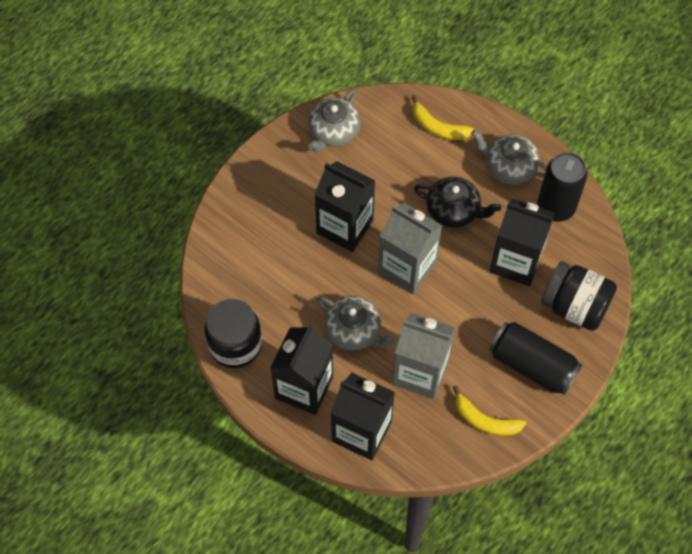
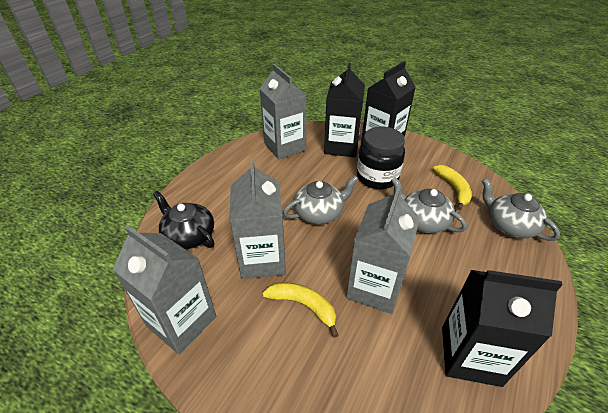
black can: 2 -> 0
black carton: 4 -> 3
black jar: 2 -> 1
grey carton: 2 -> 4

